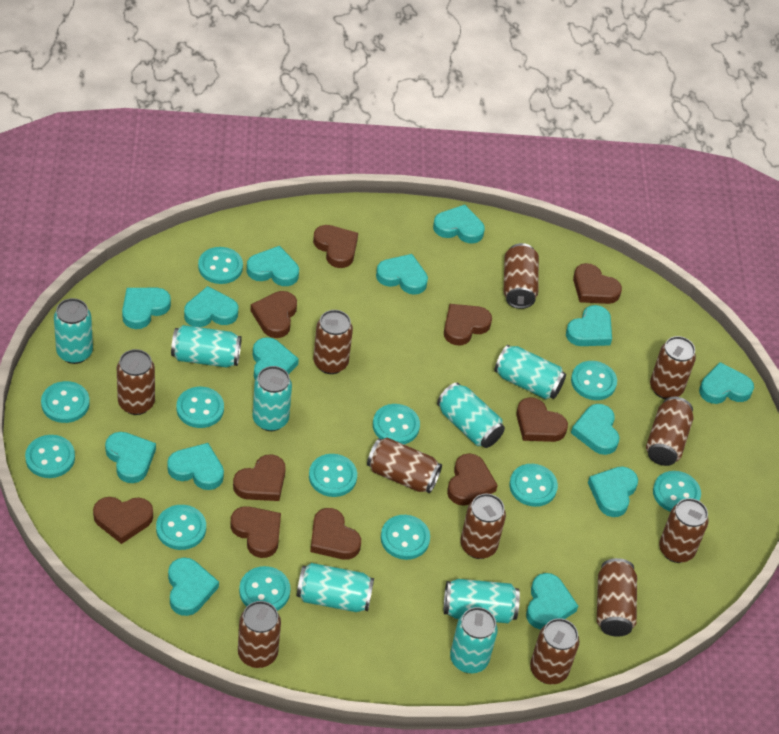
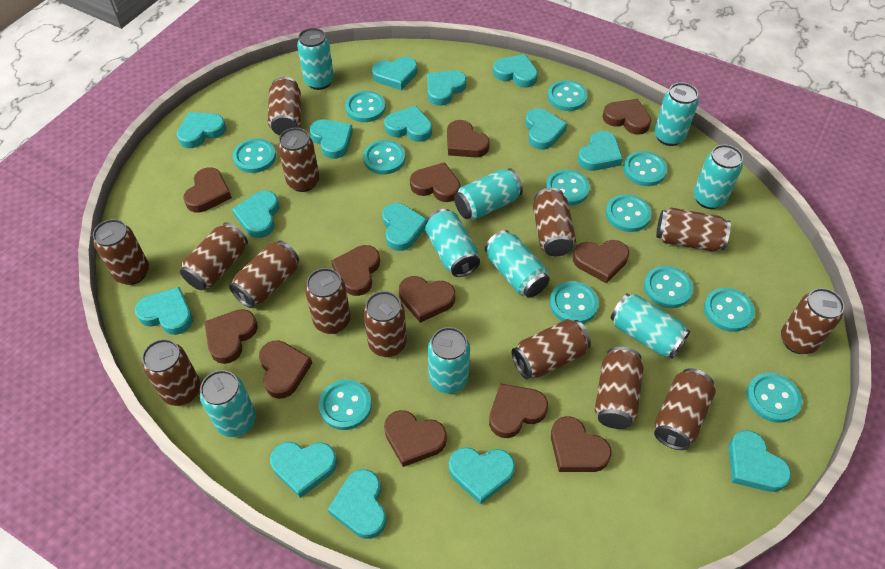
brown can: 11 -> 14
brown heart: 10 -> 12
turquoise can: 8 -> 9
turquoise heart: 14 -> 15

